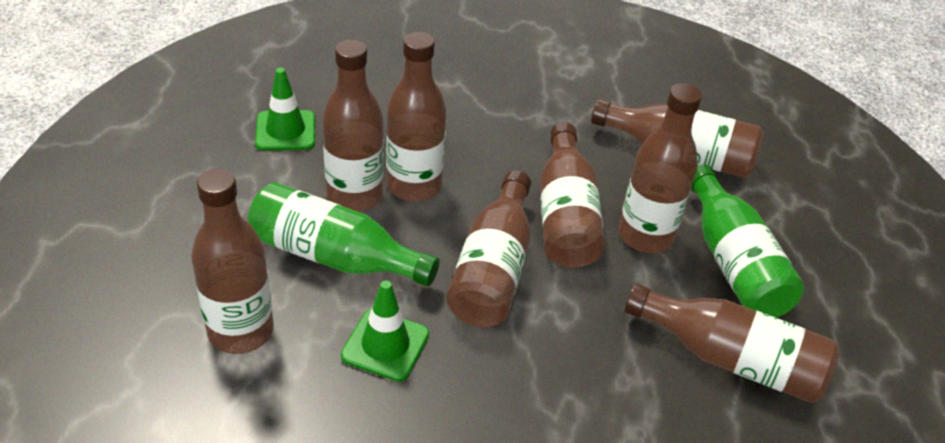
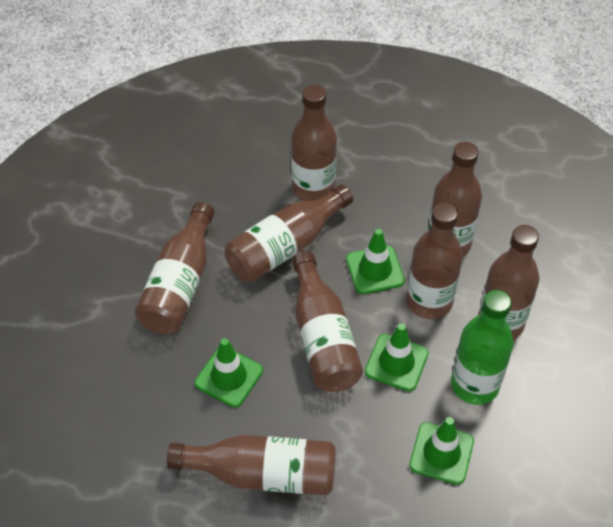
green bottle: 2 -> 1
green traffic cone: 2 -> 4

